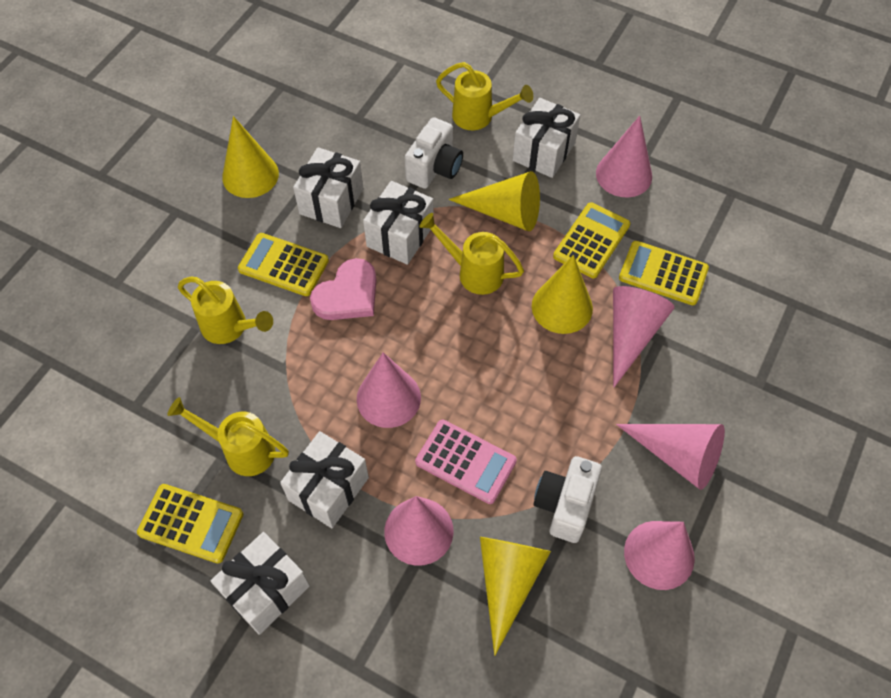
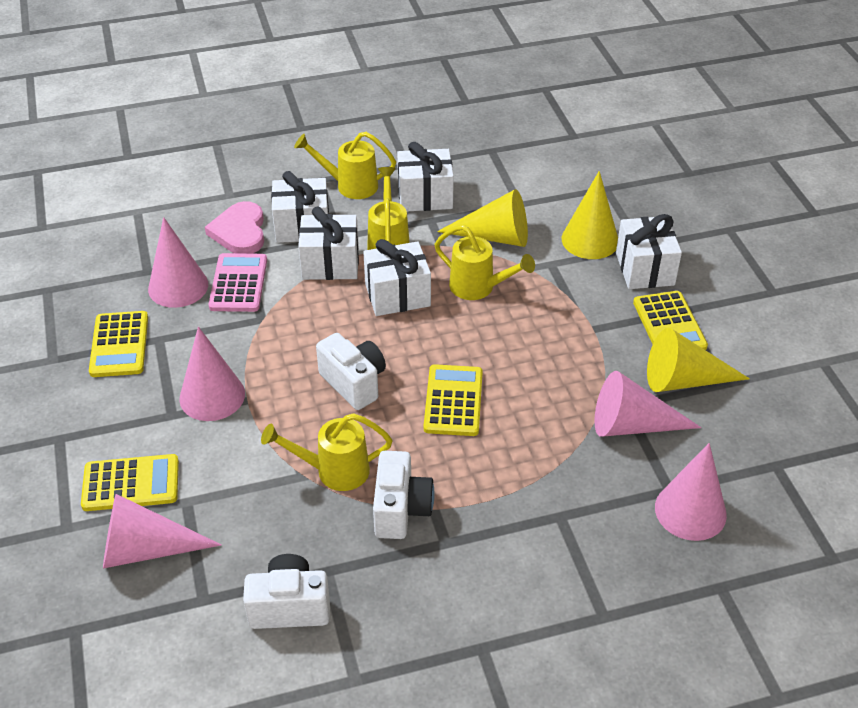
pink cone: 6 -> 5
white camera: 2 -> 3
yellow cone: 4 -> 3

